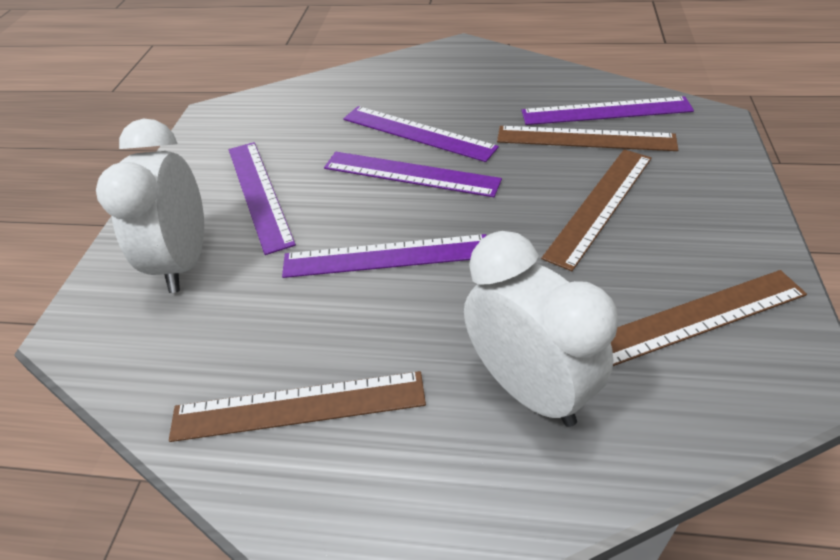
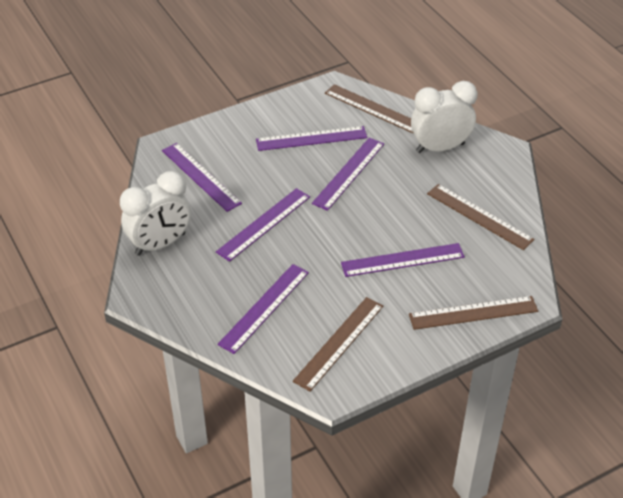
purple ruler: 5 -> 6

